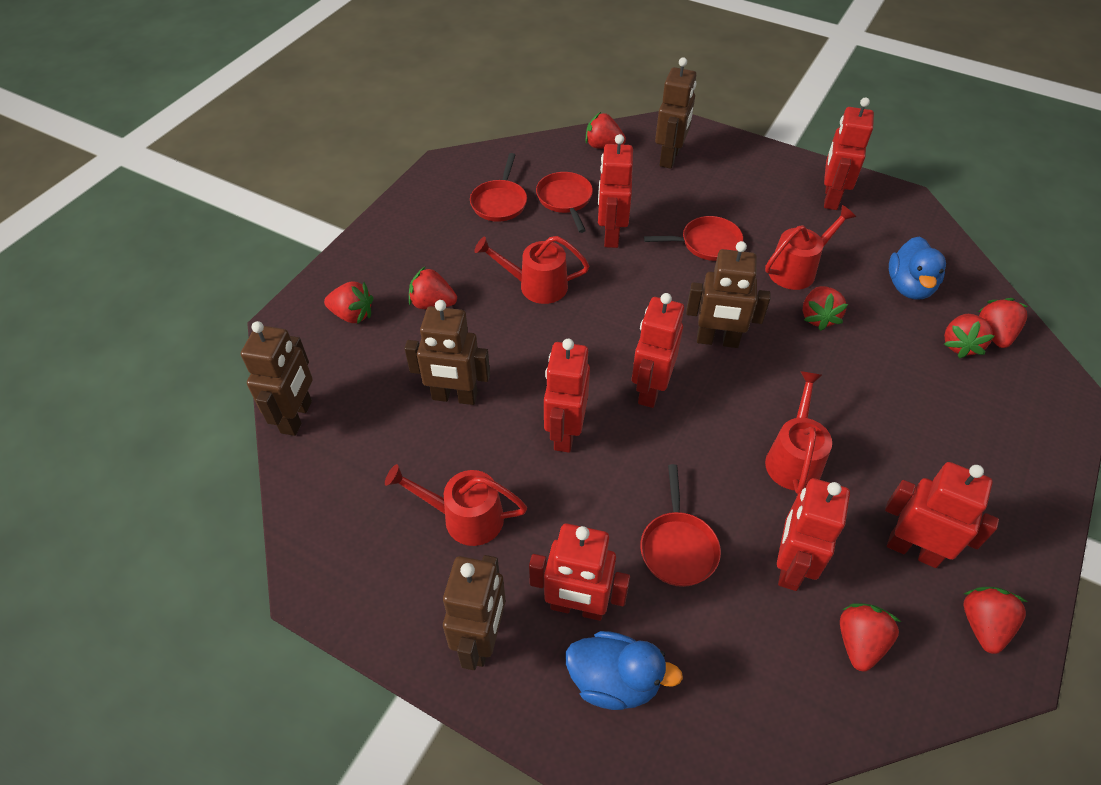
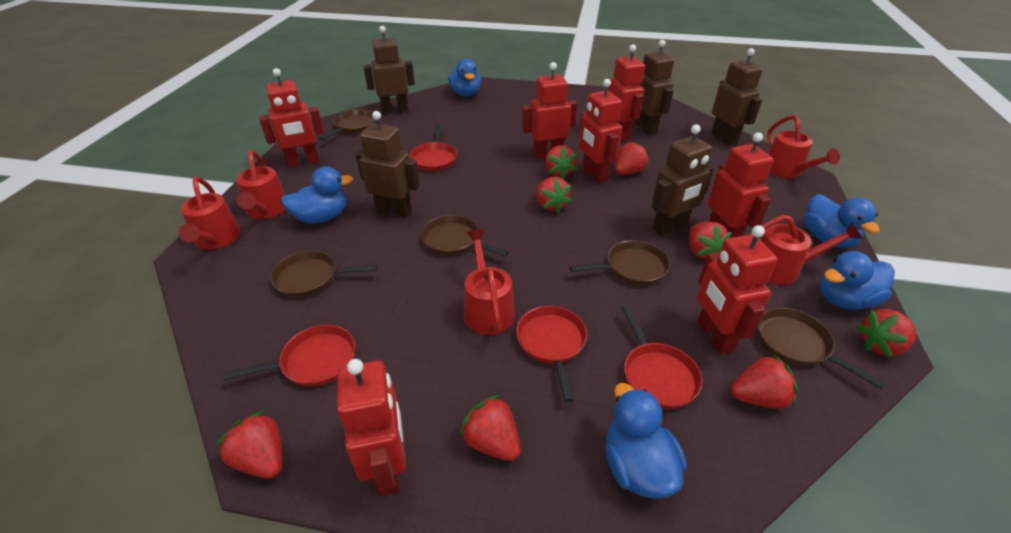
blue duck: 2 -> 5
brown pan: 0 -> 5
red watering can: 4 -> 5

